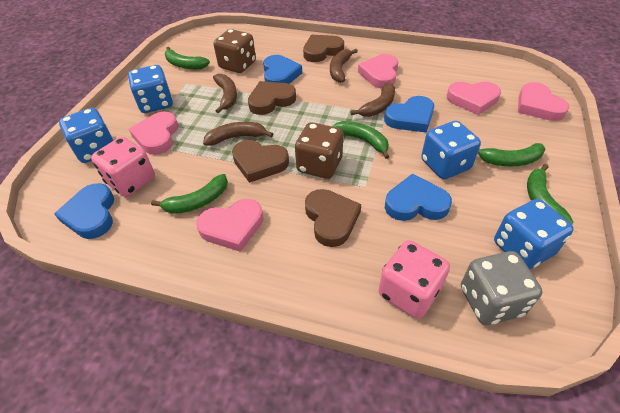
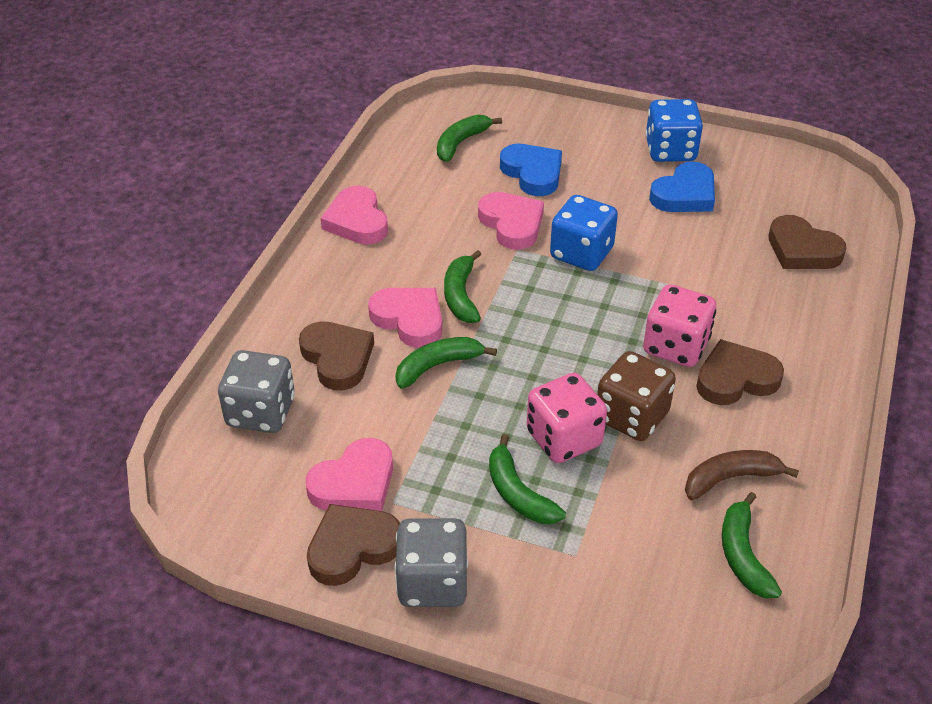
blue dice: 4 -> 2
blue heart: 4 -> 2
brown banana: 4 -> 1
brown dice: 2 -> 1
grey dice: 1 -> 2
pink heart: 5 -> 4

